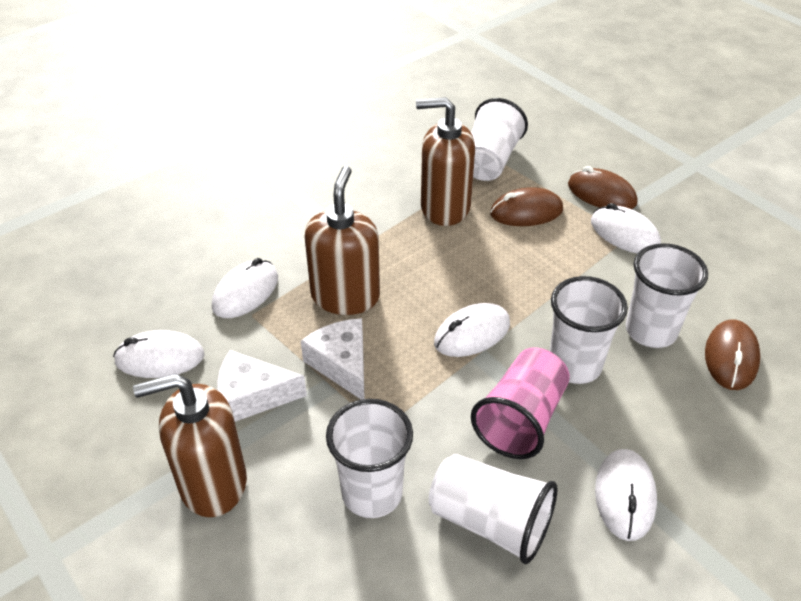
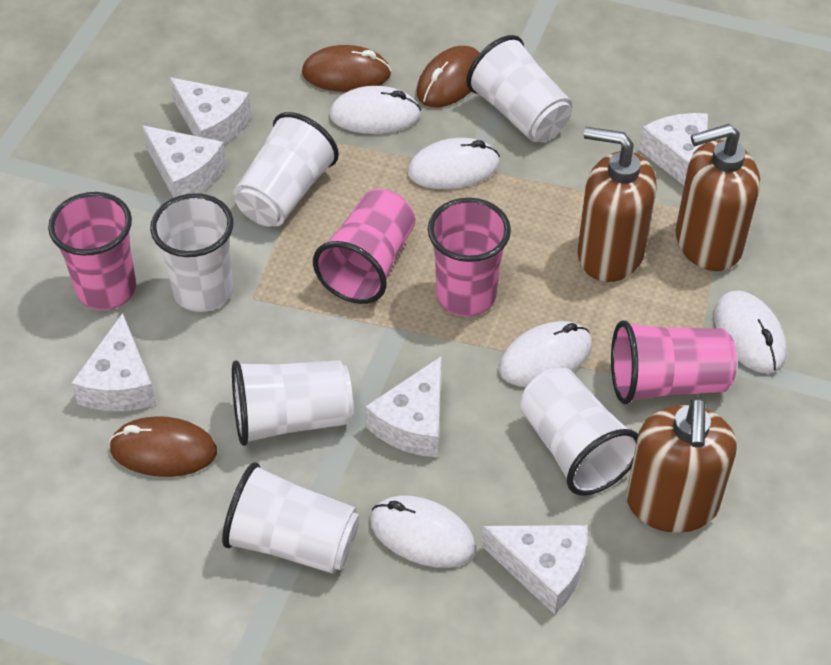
pink cup: 1 -> 4
white cheese: 2 -> 6
white cup: 5 -> 6

